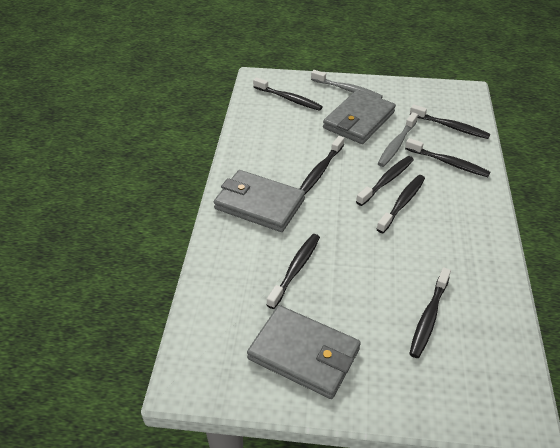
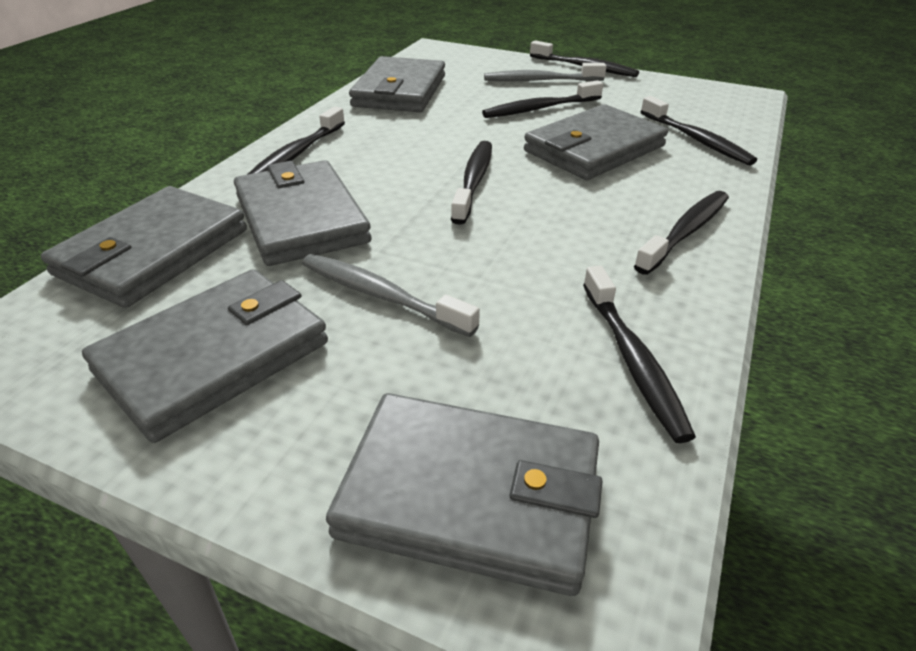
black toothbrush: 8 -> 7
grey wallet: 3 -> 6

